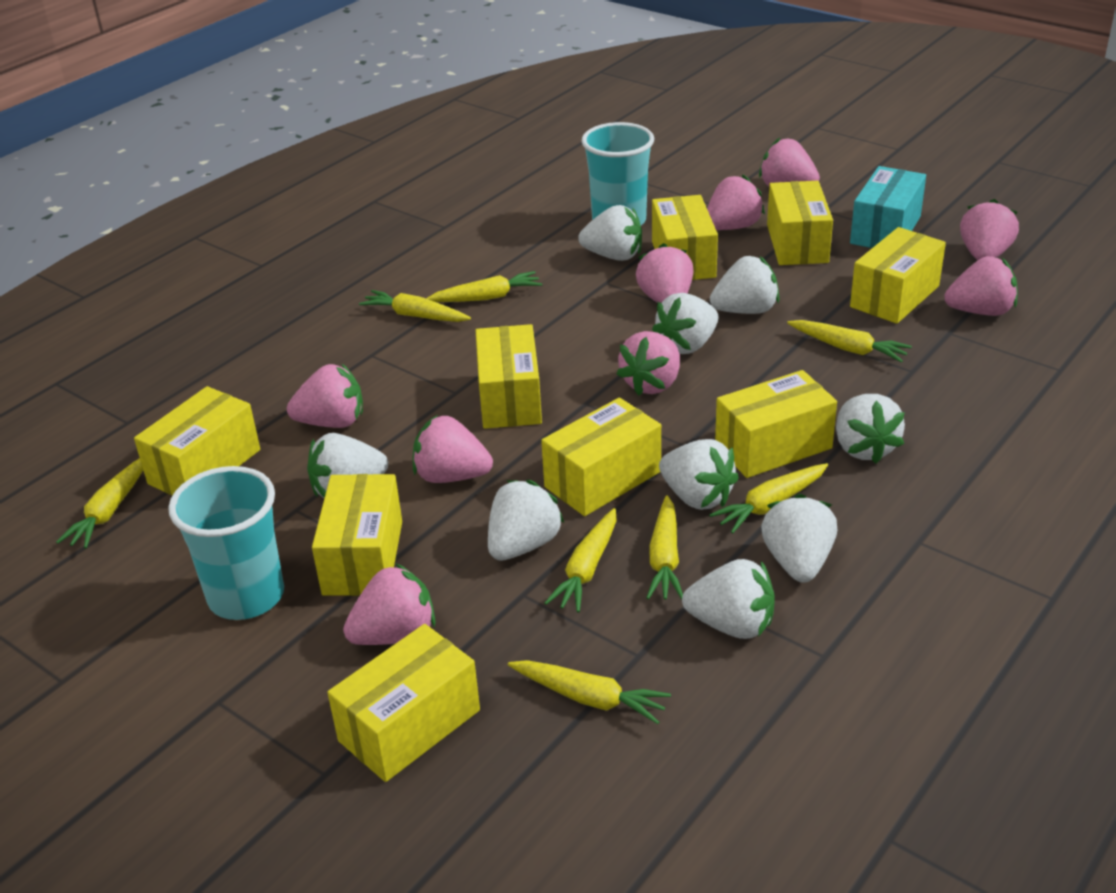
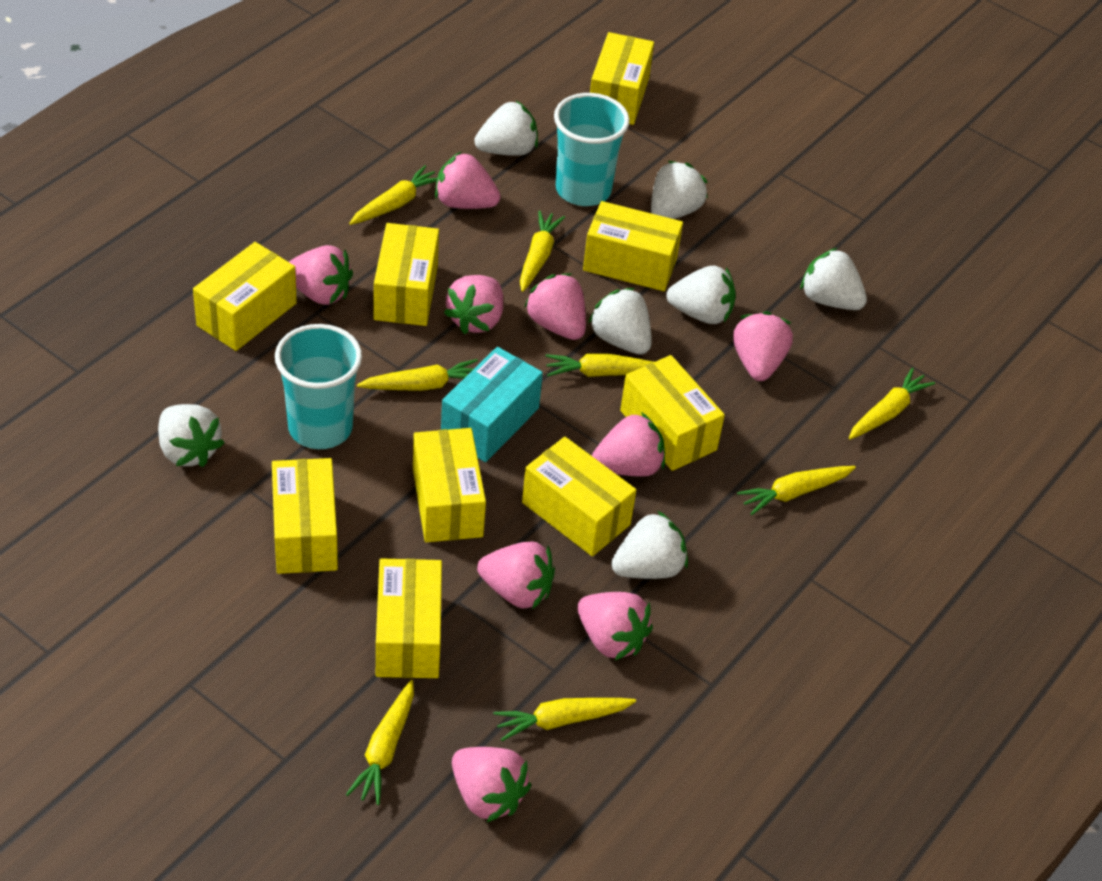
white strawberry: 9 -> 7

